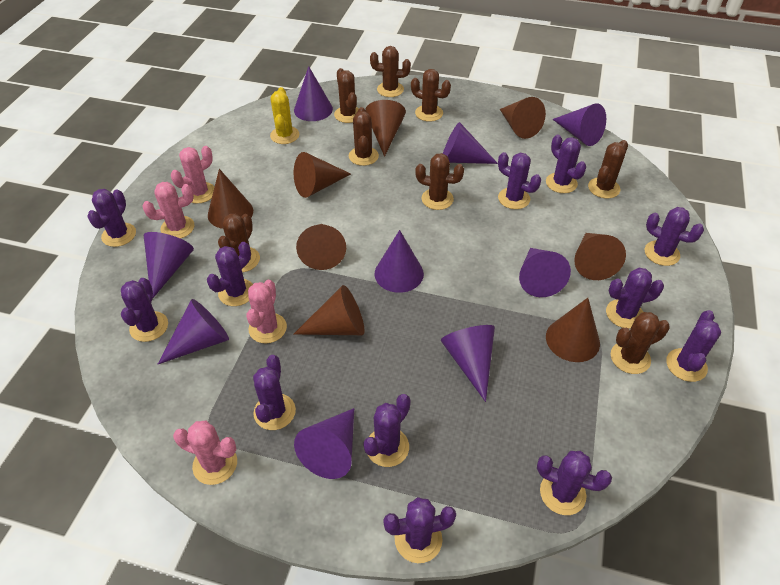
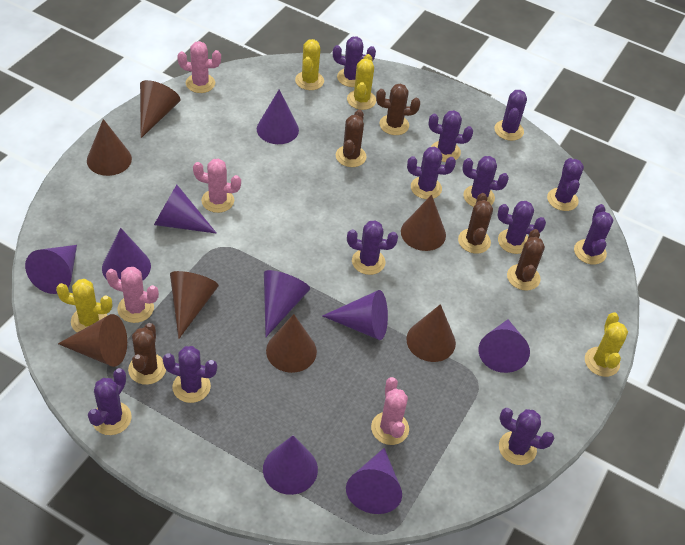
brown cactus: 8 -> 5
brown cone: 8 -> 7
yellow cactus: 1 -> 4

